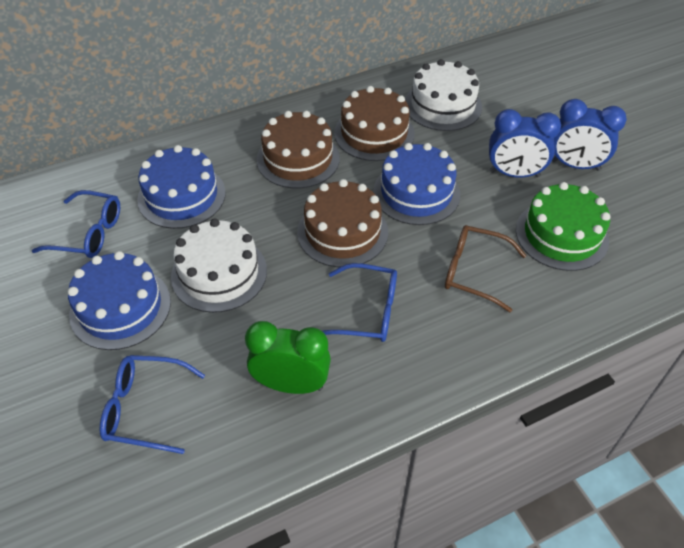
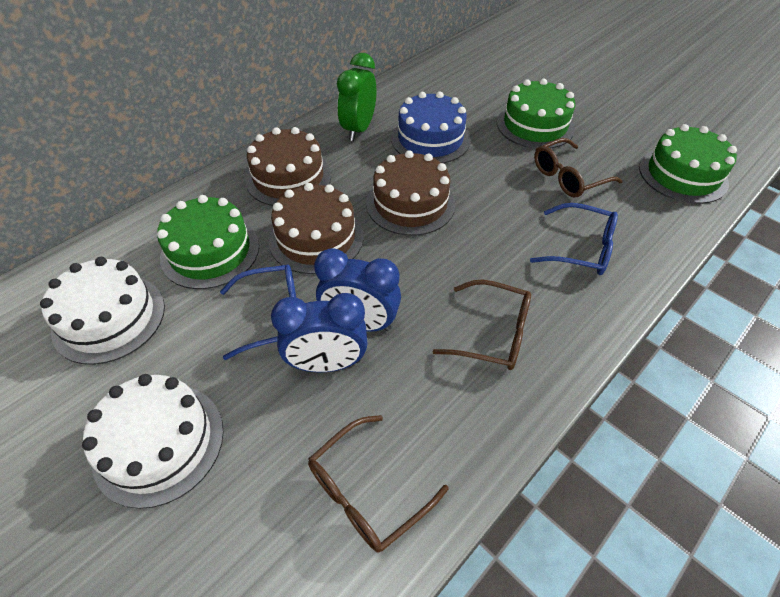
blue cake: 3 -> 1
blue glasses: 3 -> 2
brown glasses: 1 -> 3
green cake: 1 -> 3

